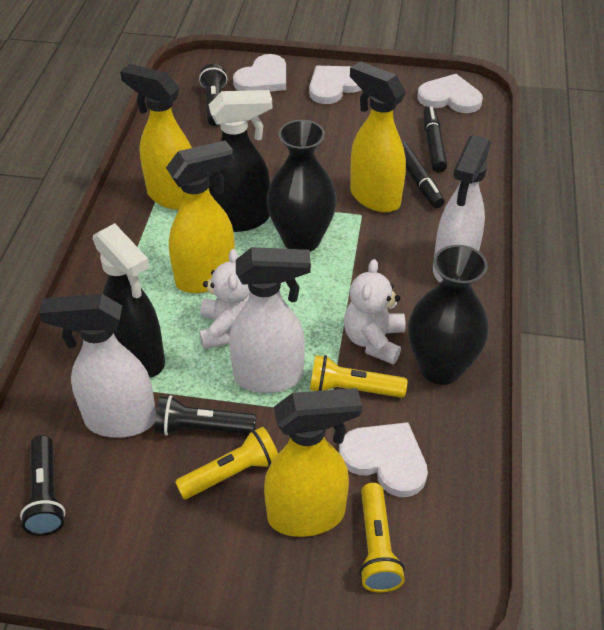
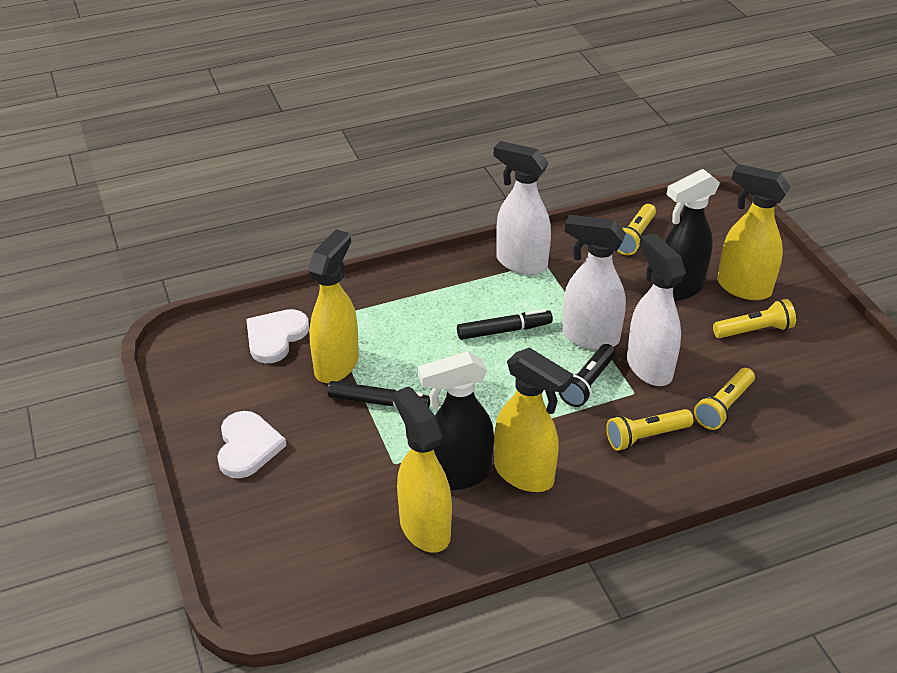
black flashlight: 3 -> 1
black vase: 2 -> 0
white heart: 4 -> 2
white teddy bear: 2 -> 0
yellow flashlight: 3 -> 4

